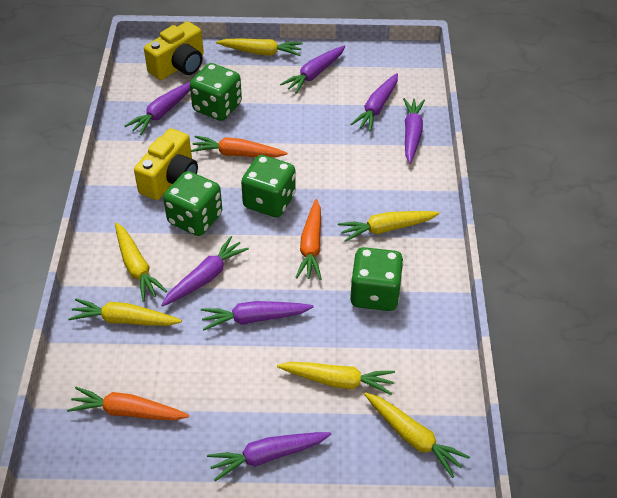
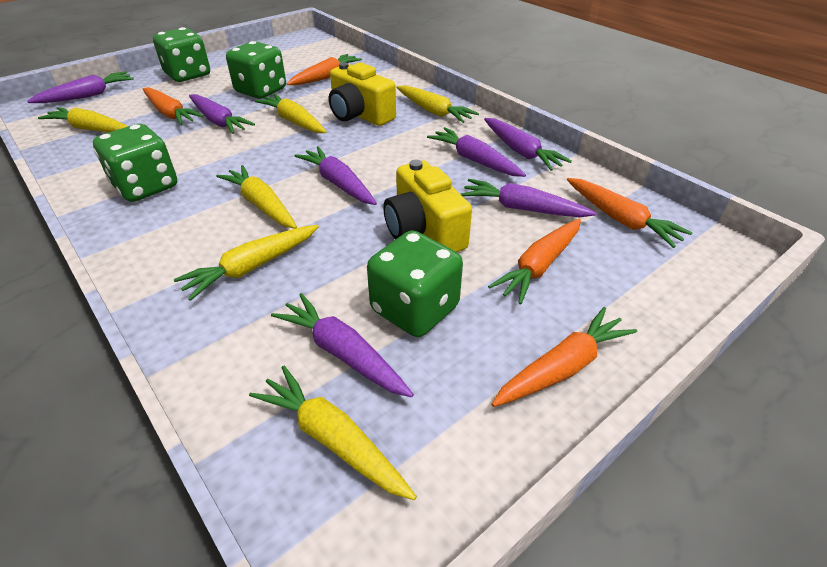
orange carrot: 3 -> 5

